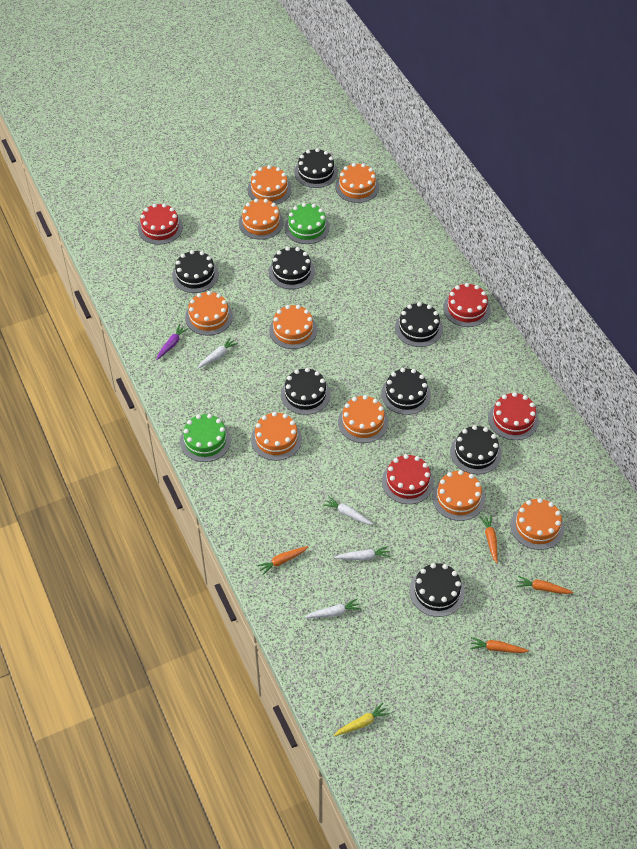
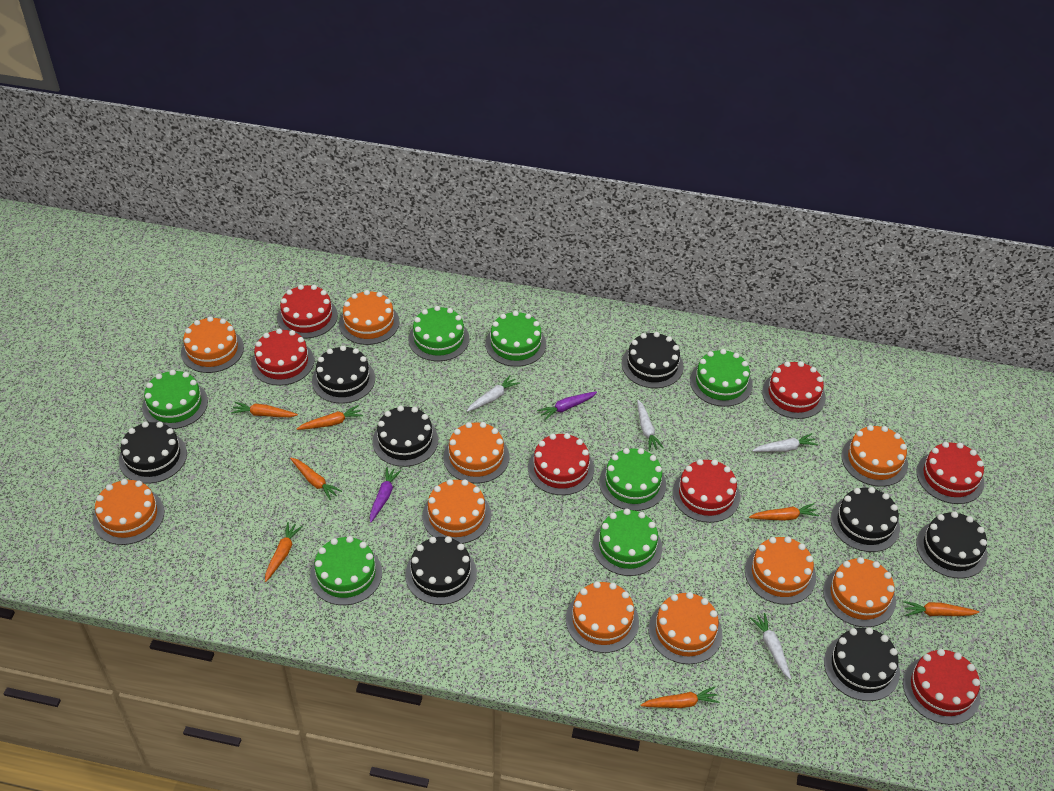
green cake: 2 -> 7
orange cake: 9 -> 10
orange carrot: 4 -> 7
purple carrot: 1 -> 2
red cake: 4 -> 7
yellow carrot: 1 -> 0

